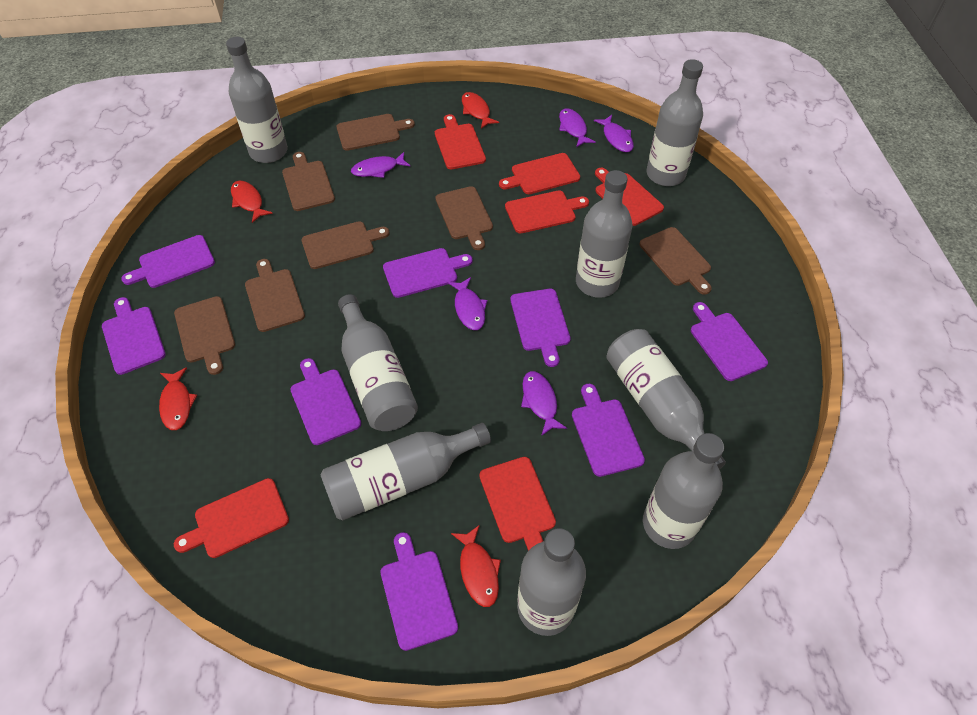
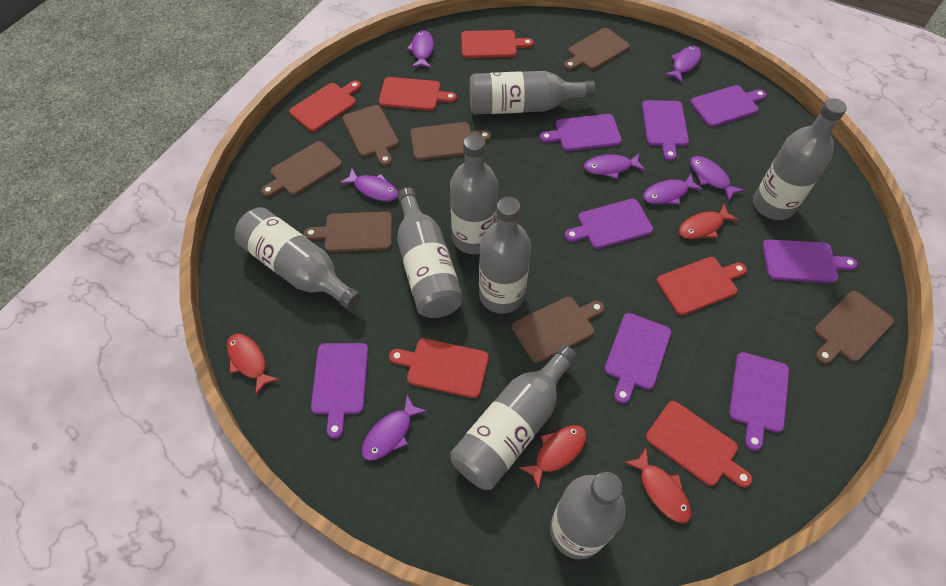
purple fish: 5 -> 7

